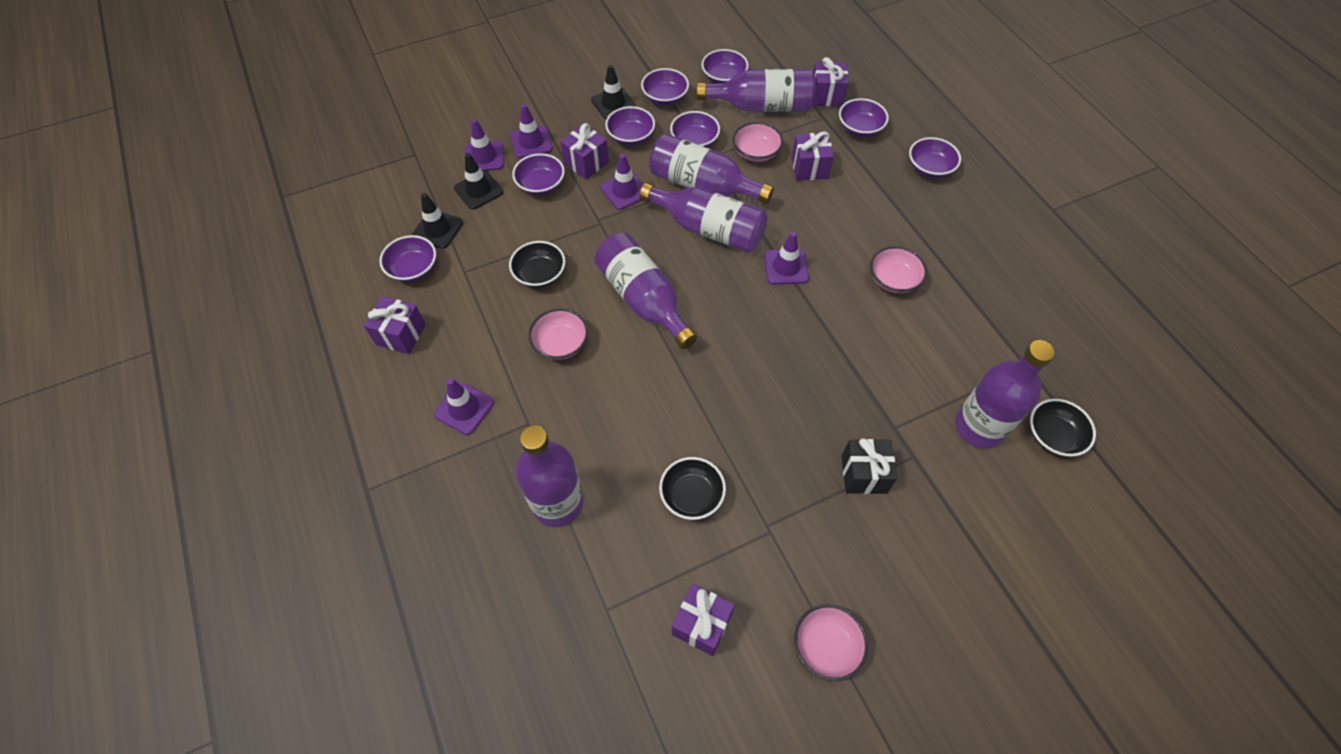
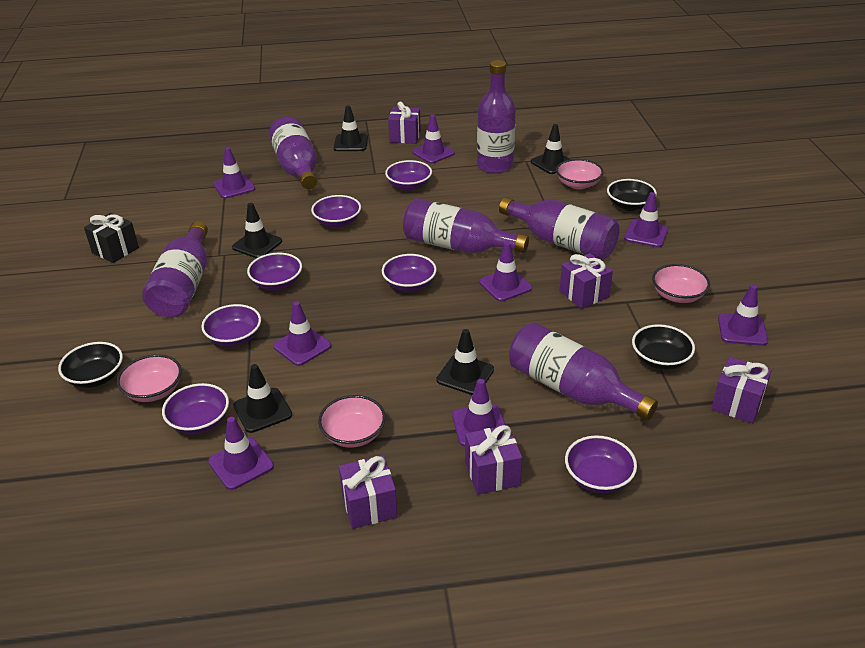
black traffic cone: 3 -> 5
purple bowl: 8 -> 7
purple traffic cone: 5 -> 8

